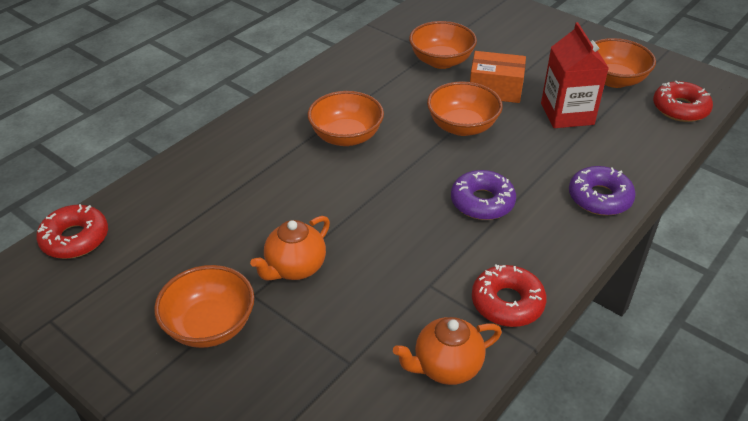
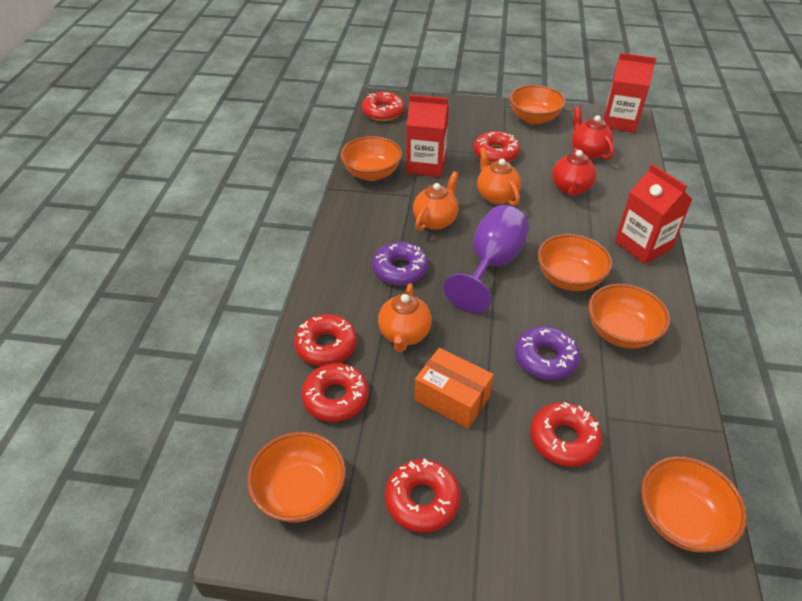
orange bowl: 5 -> 6
orange teapot: 2 -> 3
purple goblet: 0 -> 1
red carton: 1 -> 3
red donut: 3 -> 6
red teapot: 0 -> 2

